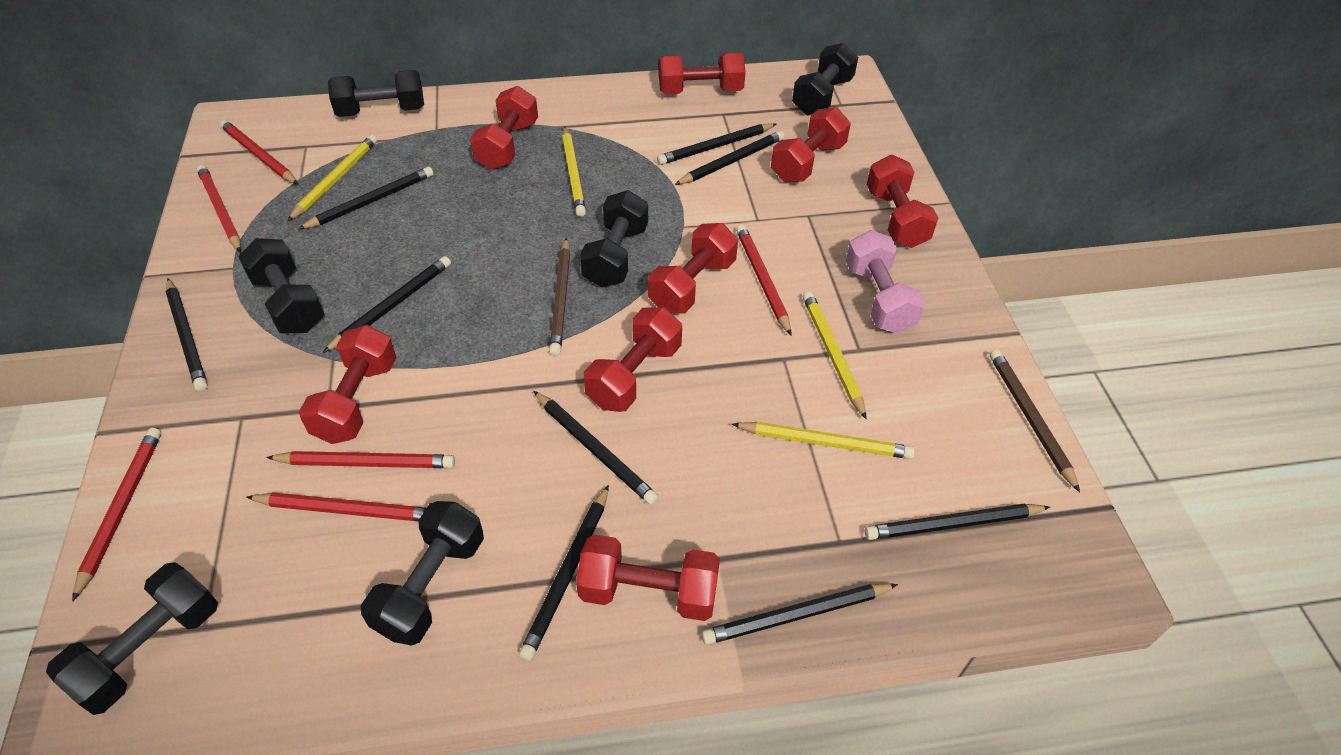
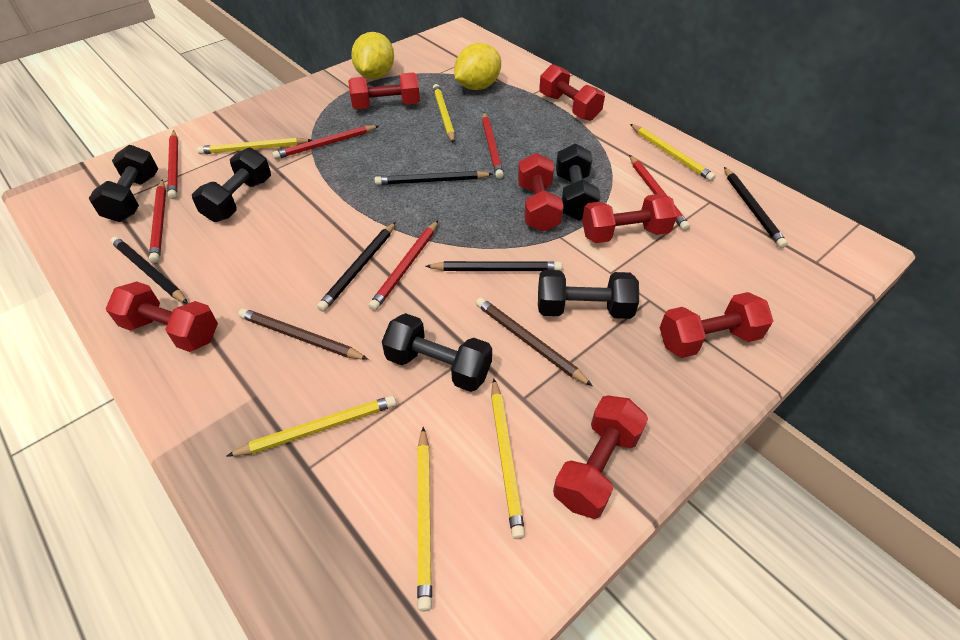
black dumbbell: 6 -> 5
black pencil: 9 -> 5
pink dumbbell: 1 -> 0
red dumbbell: 8 -> 7
yellow lemon: 0 -> 2
yellow pencil: 4 -> 6

